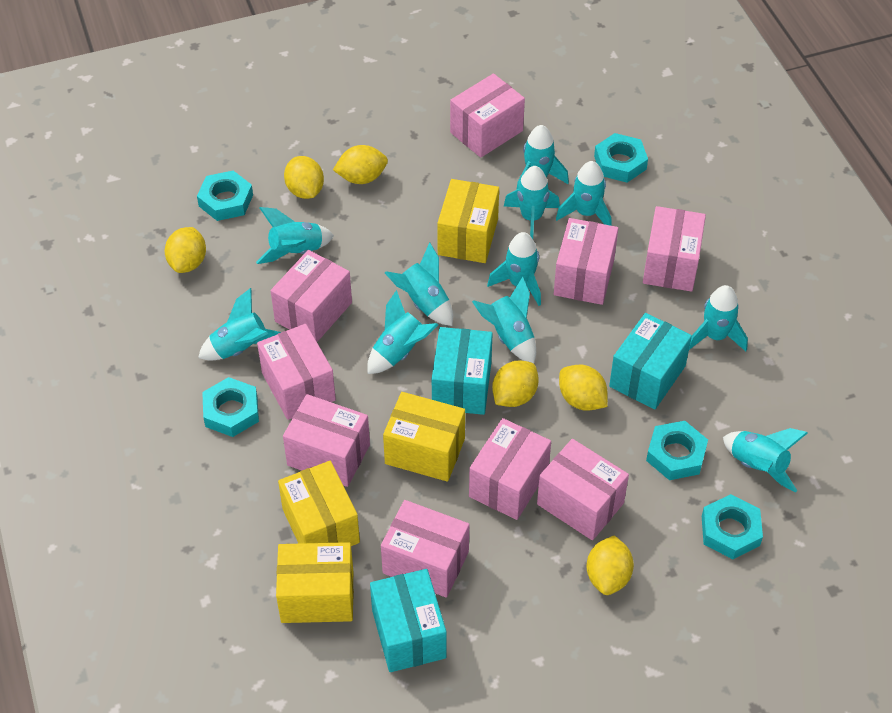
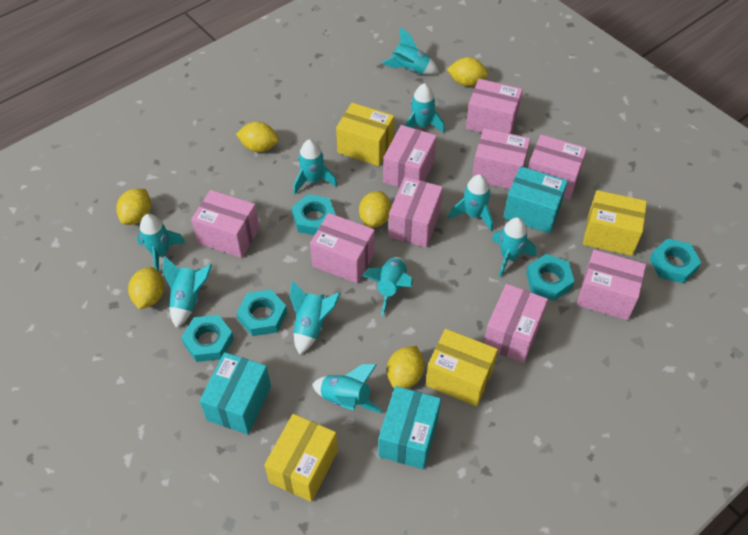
turquoise rocket: 11 -> 10

